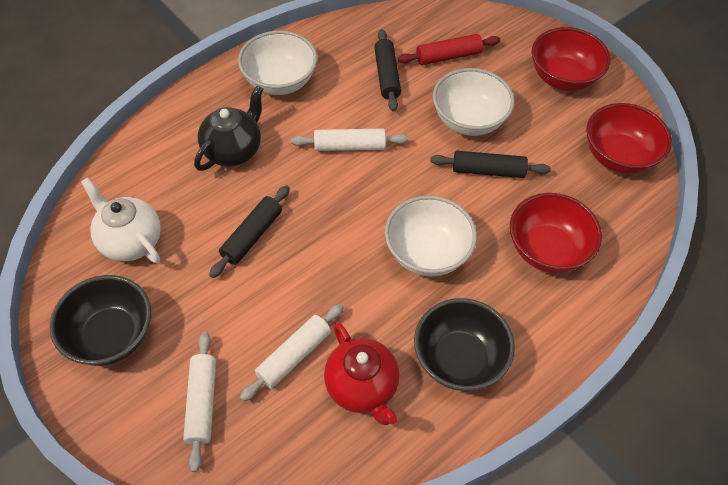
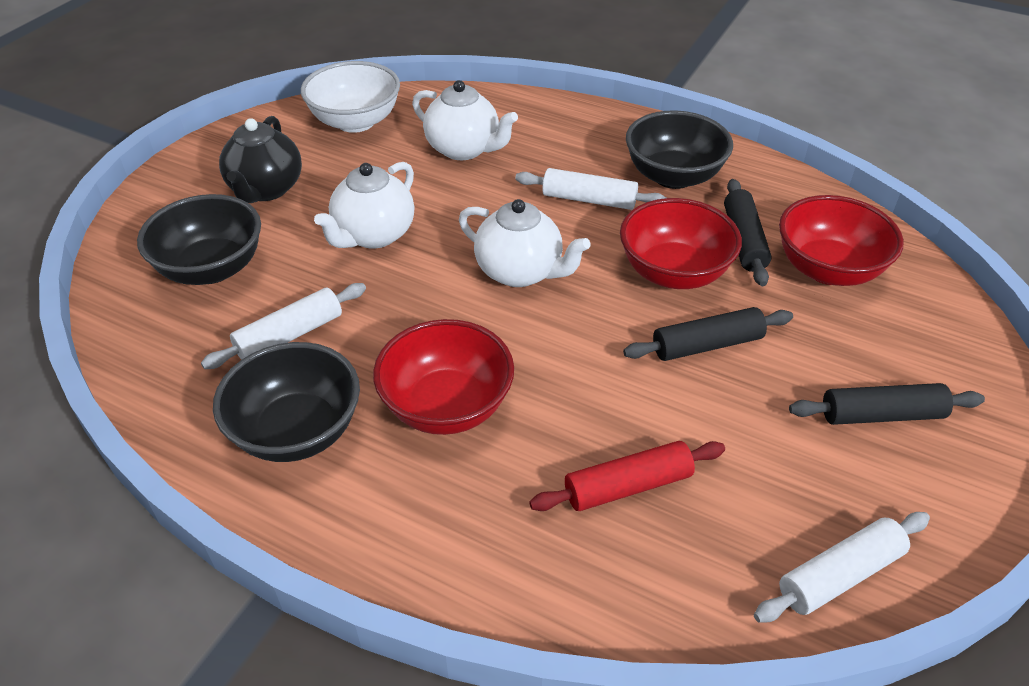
black bowl: 2 -> 3
red teapot: 1 -> 0
white bowl: 3 -> 1
white teapot: 1 -> 3

